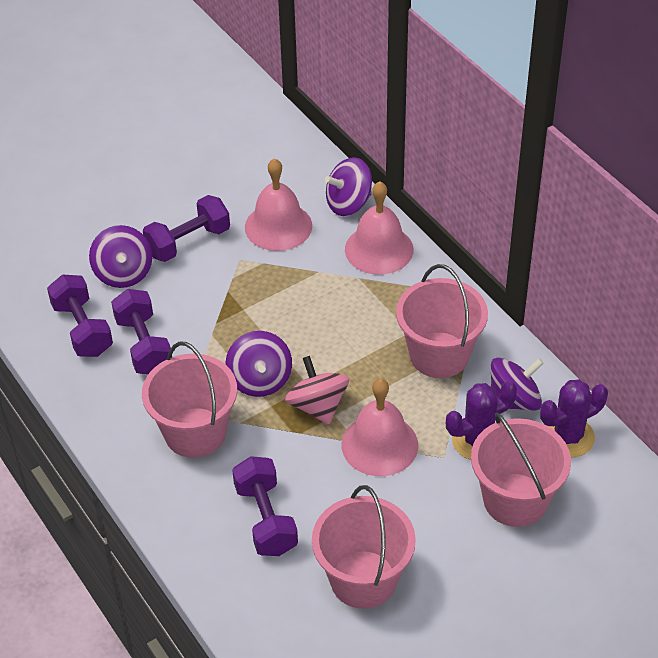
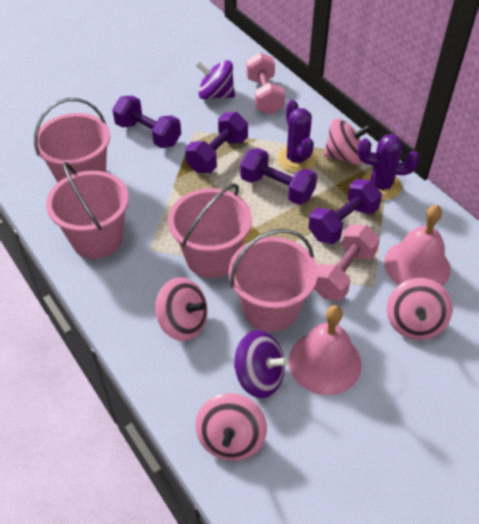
pink bell: 3 -> 2
pink dumbbell: 0 -> 2
pink spinning top: 1 -> 4
purple spinning top: 4 -> 2

